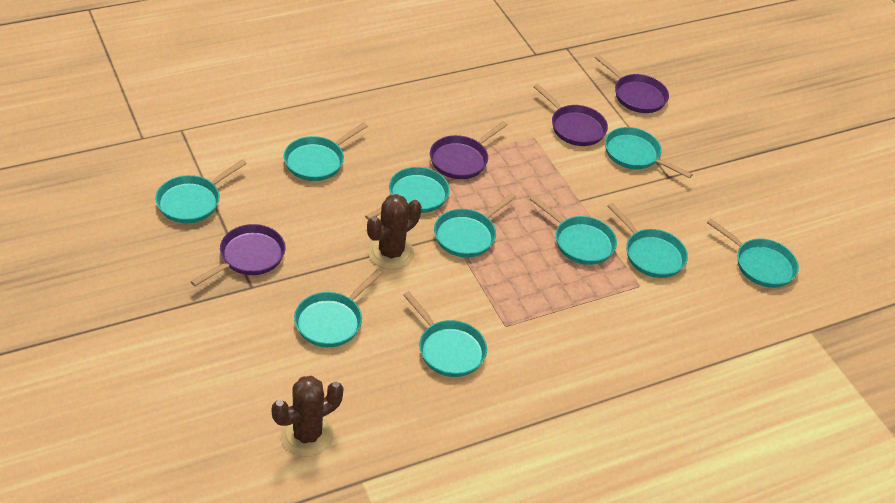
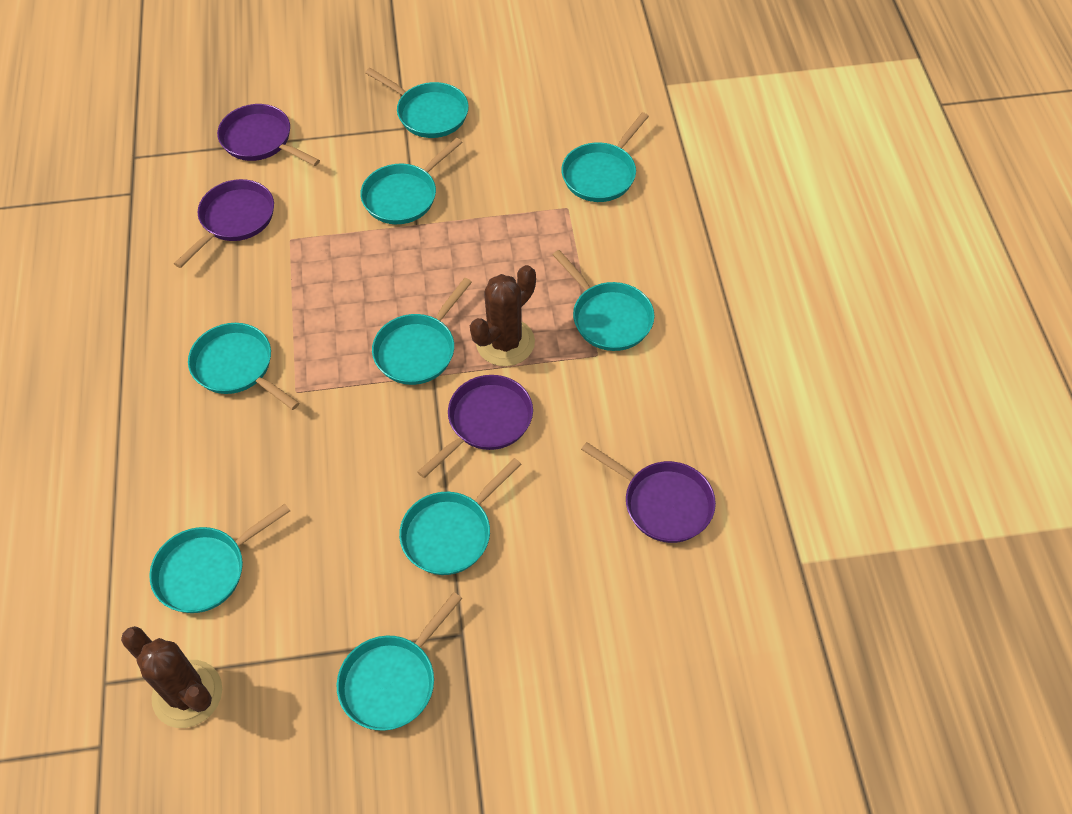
turquoise pan: 10 -> 9

